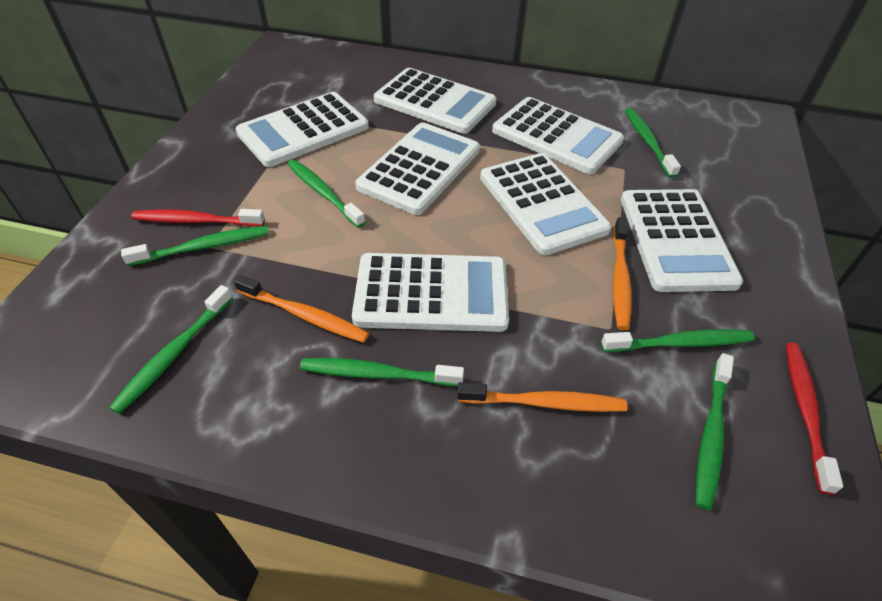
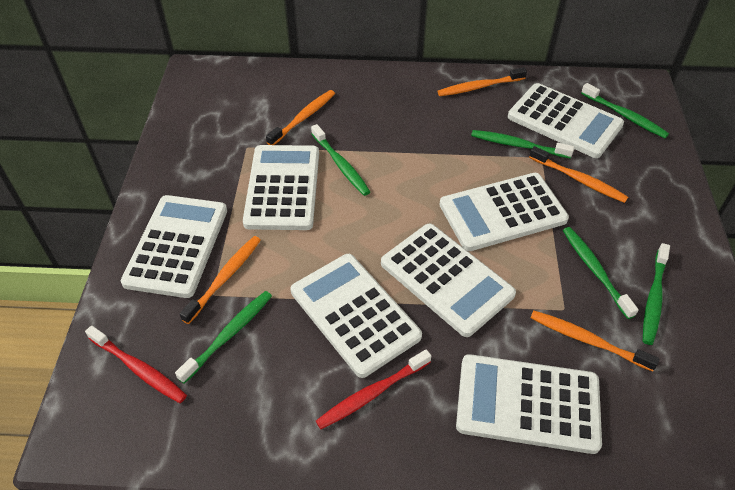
green toothbrush: 7 -> 6
orange toothbrush: 3 -> 5

